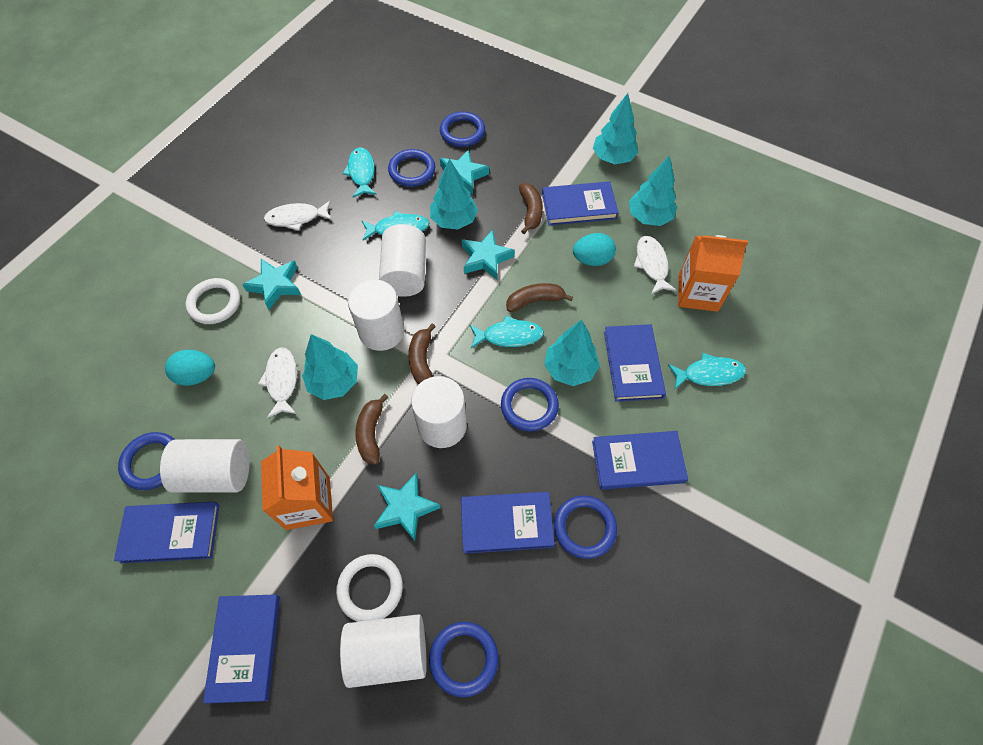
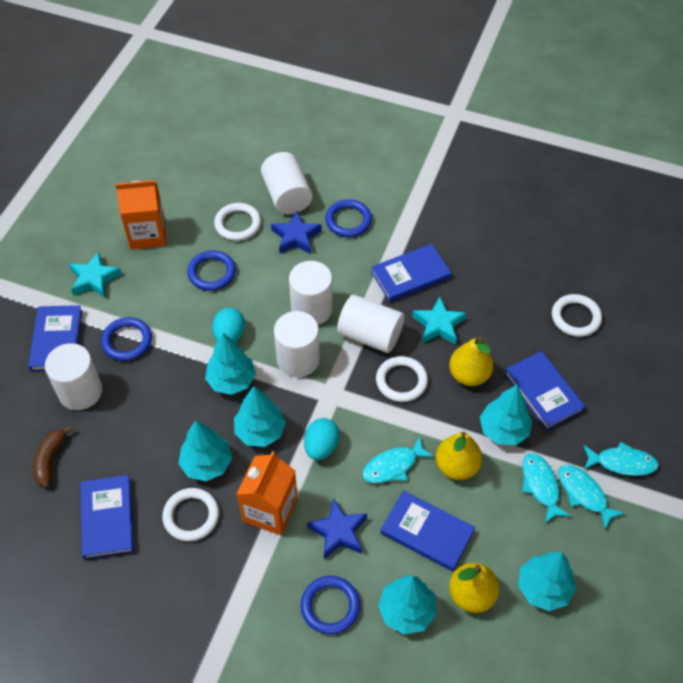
blue book: 6 -> 5
blue ring: 6 -> 4
blue star: 0 -> 2
brown banana: 4 -> 1
turquoise star: 4 -> 2
turquoise tree: 5 -> 6
white fish: 3 -> 0
white ring: 2 -> 4
yellow pear: 0 -> 3

